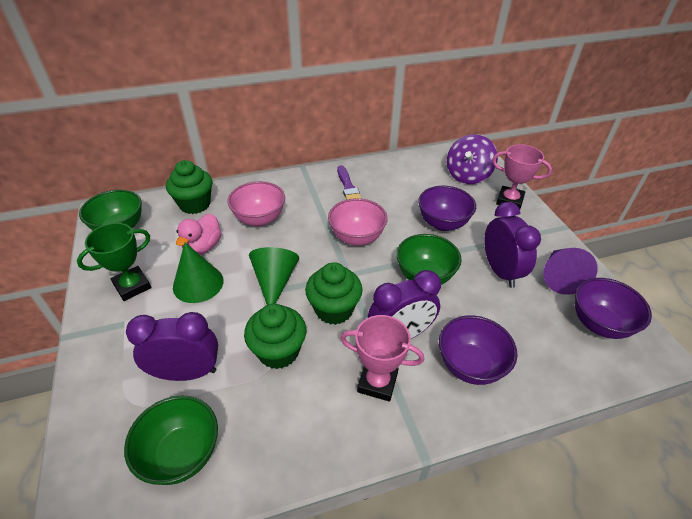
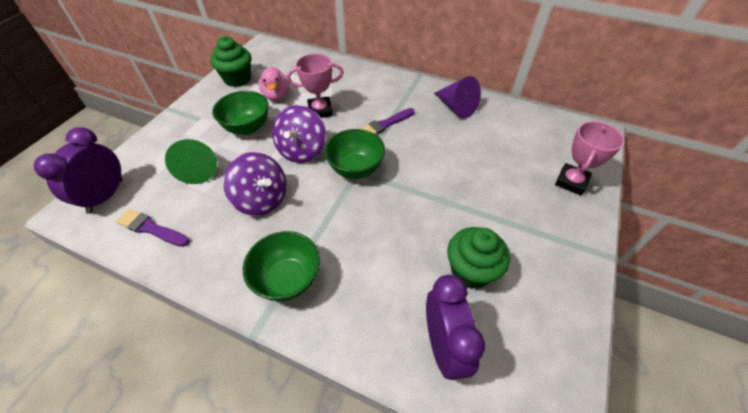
green cone: 2 -> 1
green cupcake: 3 -> 2
green trophy: 1 -> 0
pink bowl: 2 -> 0
purple bowl: 3 -> 0
purple brush: 1 -> 2
purple clock: 3 -> 2
purple spinning top: 1 -> 2

